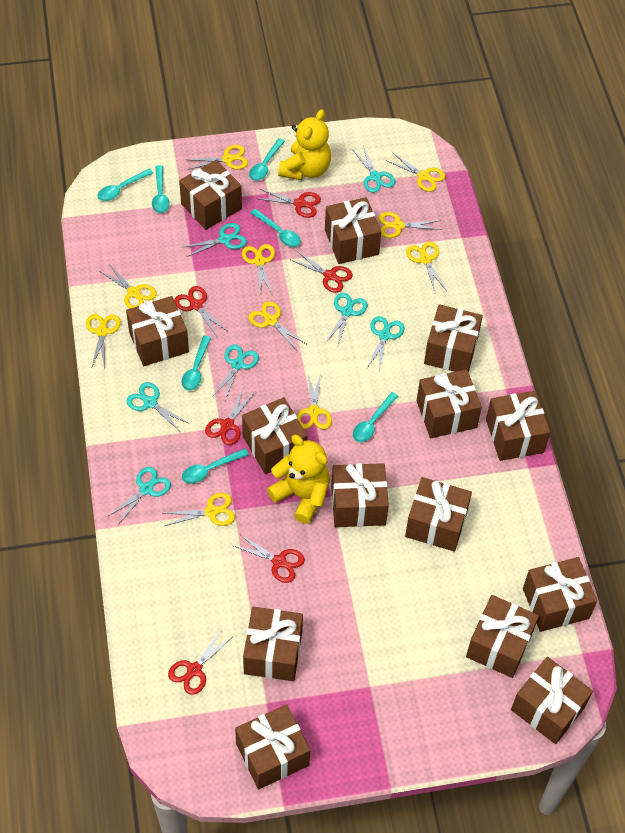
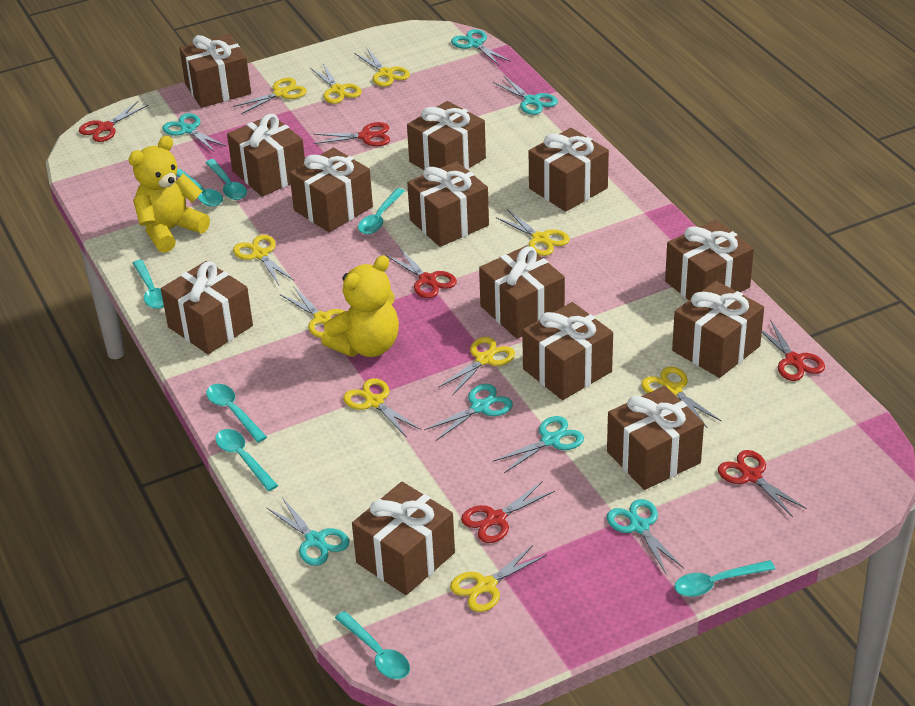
brown gift: 14 -> 13
turquoise spoon: 7 -> 8

